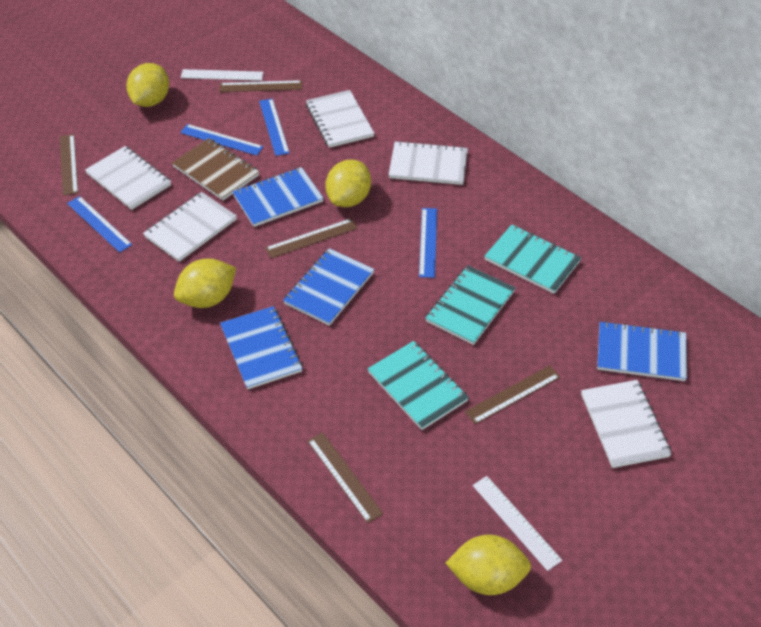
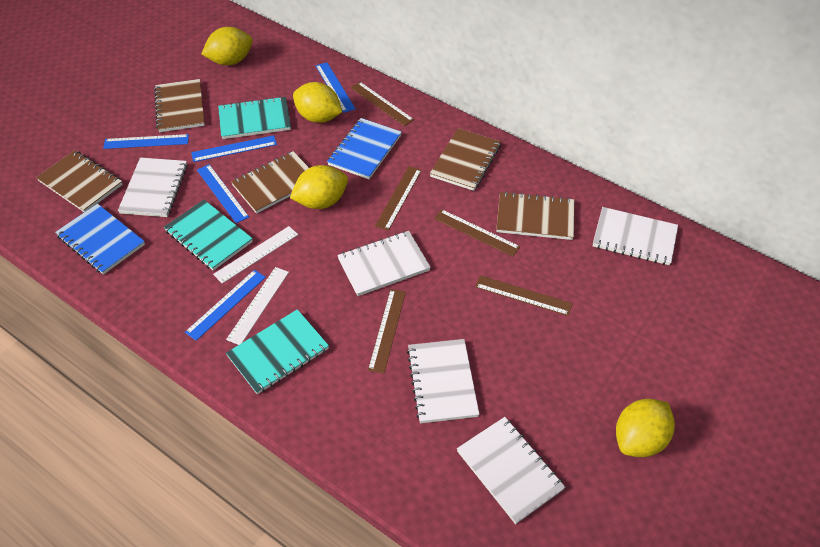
blue notebook: 4 -> 2
blue ruler: 4 -> 5
brown notebook: 1 -> 5

